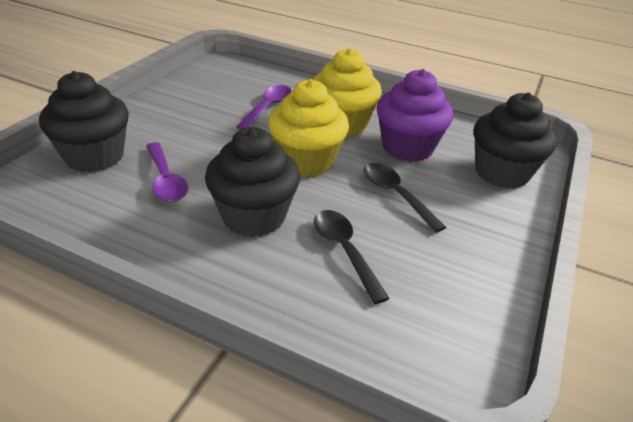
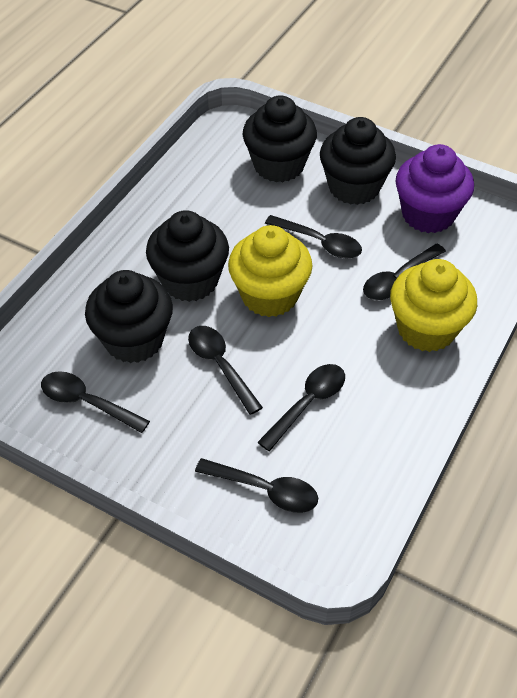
black cupcake: 3 -> 4
black spoon: 2 -> 6
purple spoon: 2 -> 0

